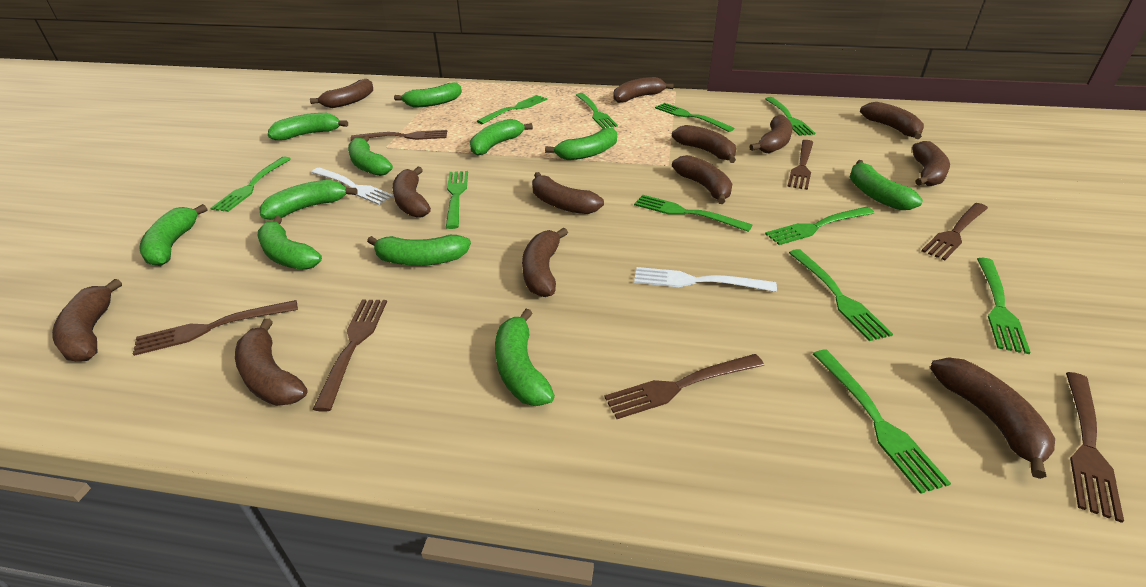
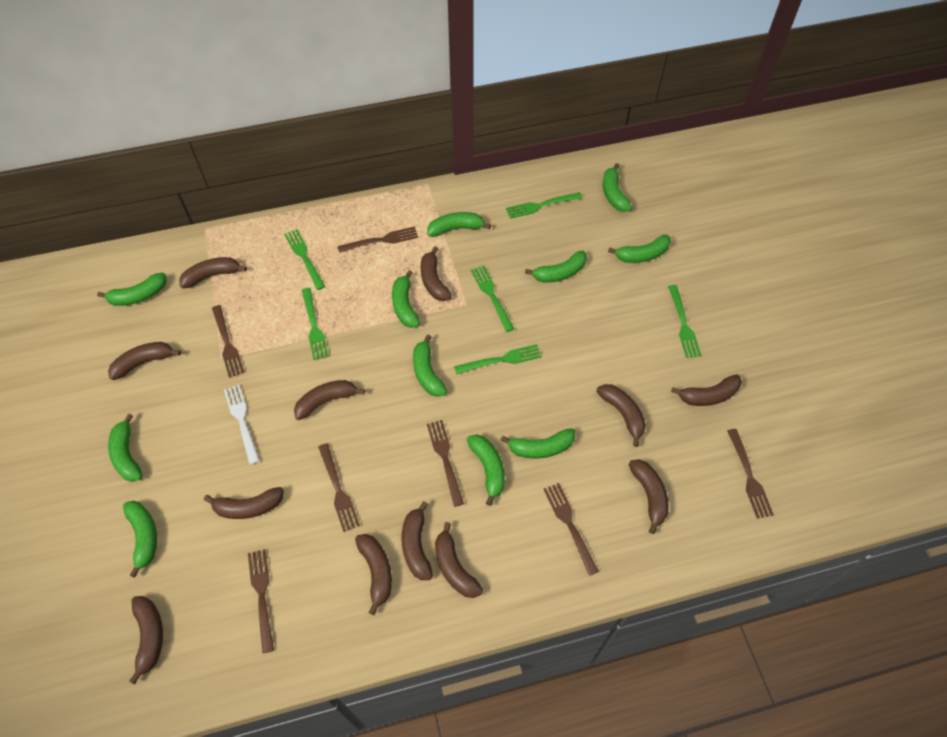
brown banana: 13 -> 12
green fork: 11 -> 6
white fork: 2 -> 1

